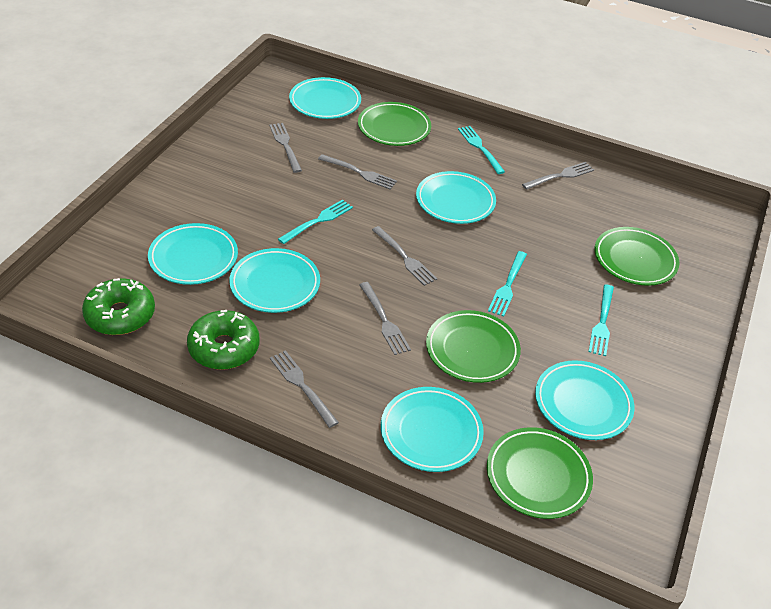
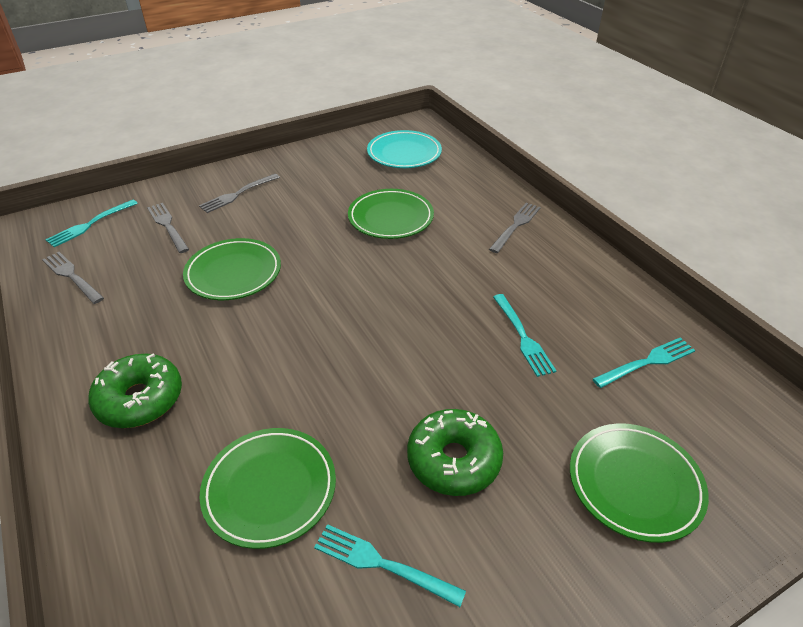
grey fork: 6 -> 4
turquoise plate: 6 -> 1

